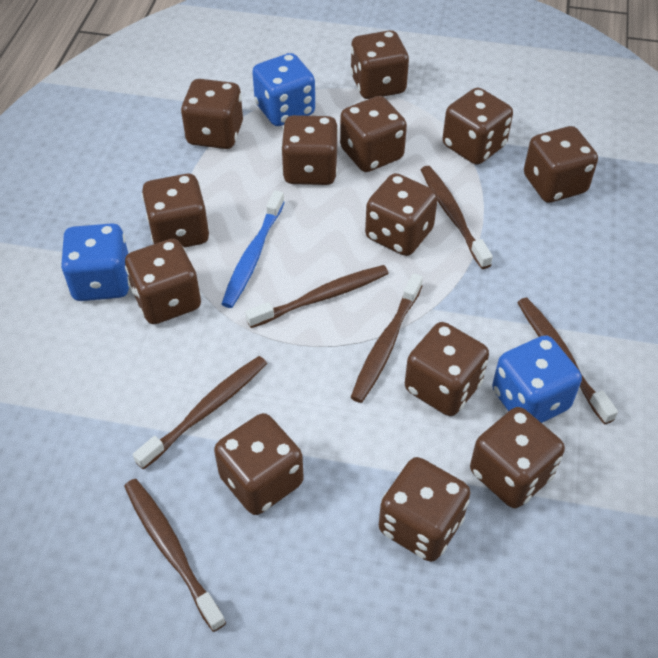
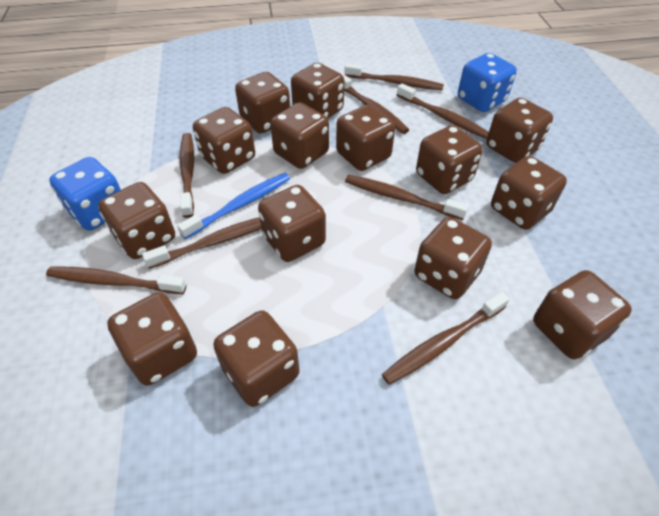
blue dice: 3 -> 2
brown dice: 13 -> 14
brown toothbrush: 6 -> 8

